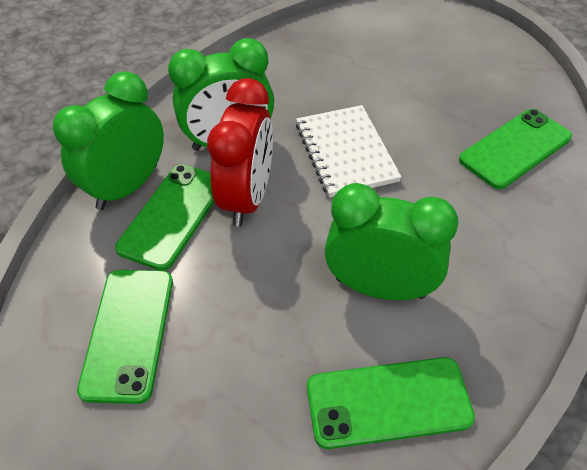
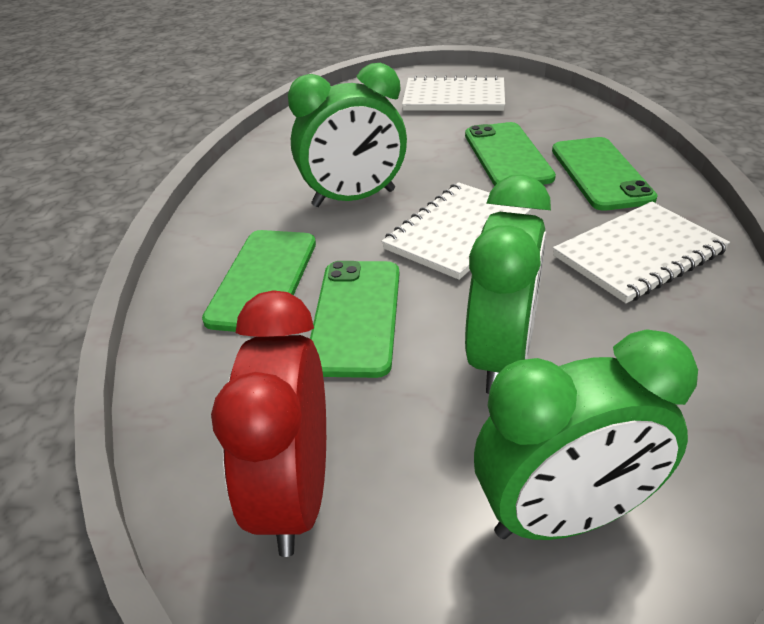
white notebook: 1 -> 3

